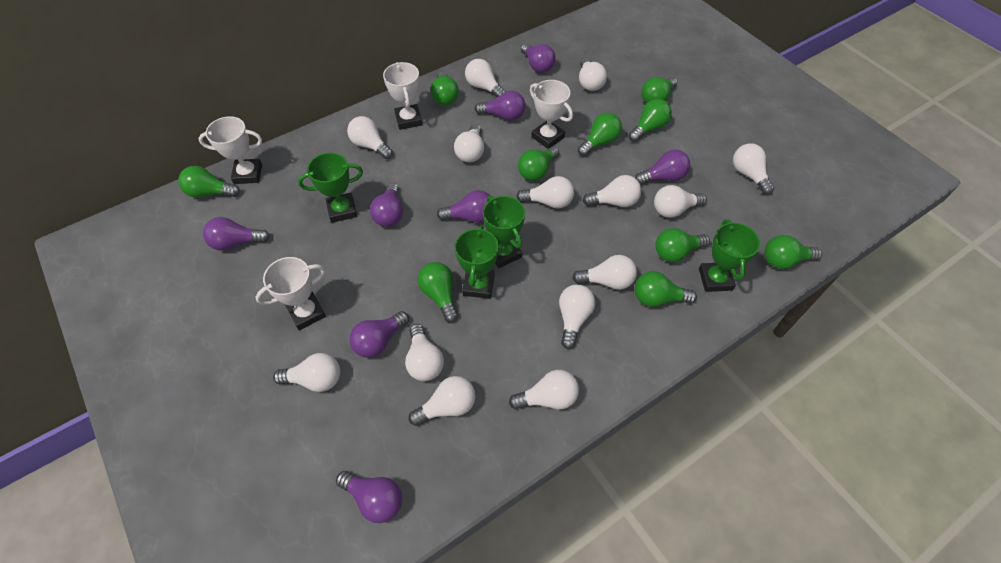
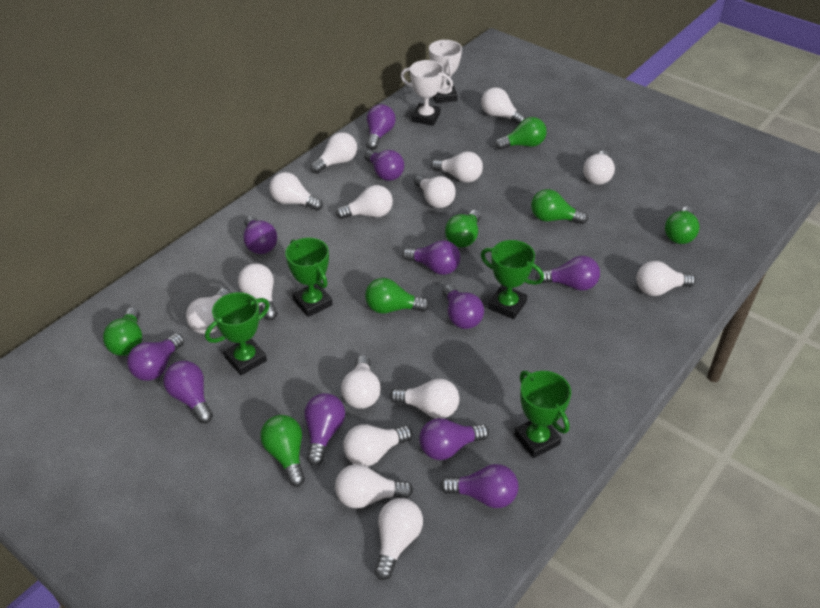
green light bulb: 10 -> 7
purple light bulb: 8 -> 11
white light bulb: 14 -> 15
white trophy: 4 -> 2

